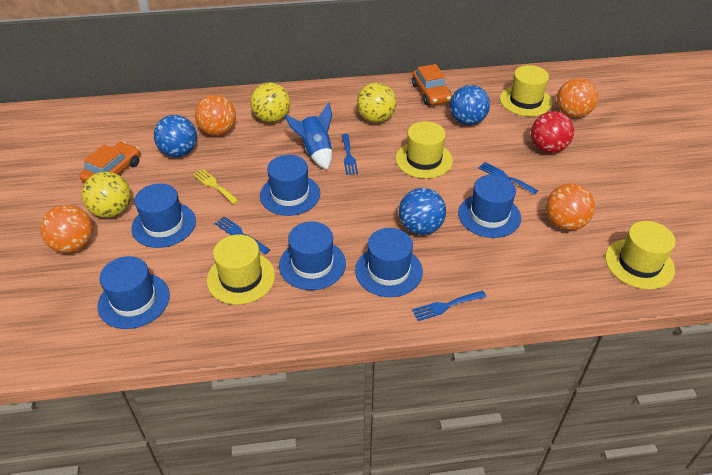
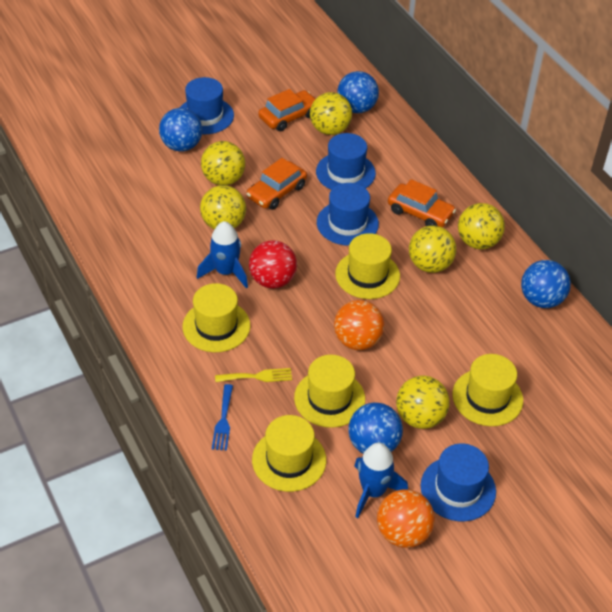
blue ball: 3 -> 4
blue fork: 4 -> 1
blue hat: 6 -> 4
blue rocket: 1 -> 2
orange ball: 4 -> 2
orange car: 2 -> 3
yellow ball: 3 -> 6
yellow hat: 4 -> 5

